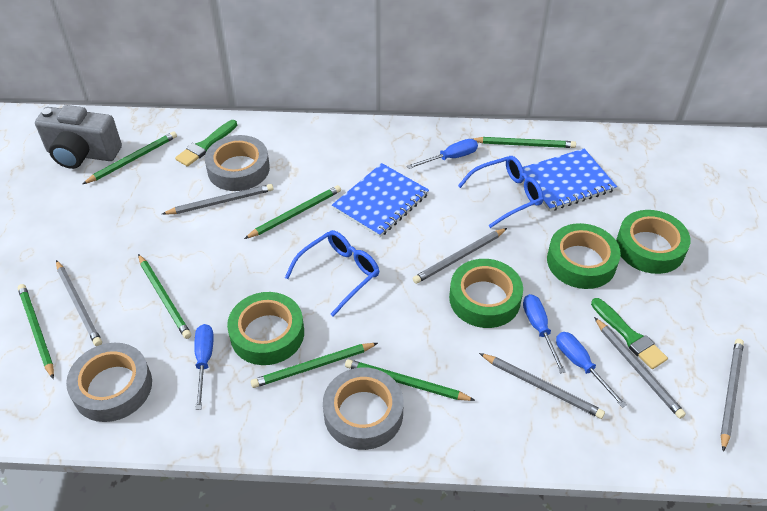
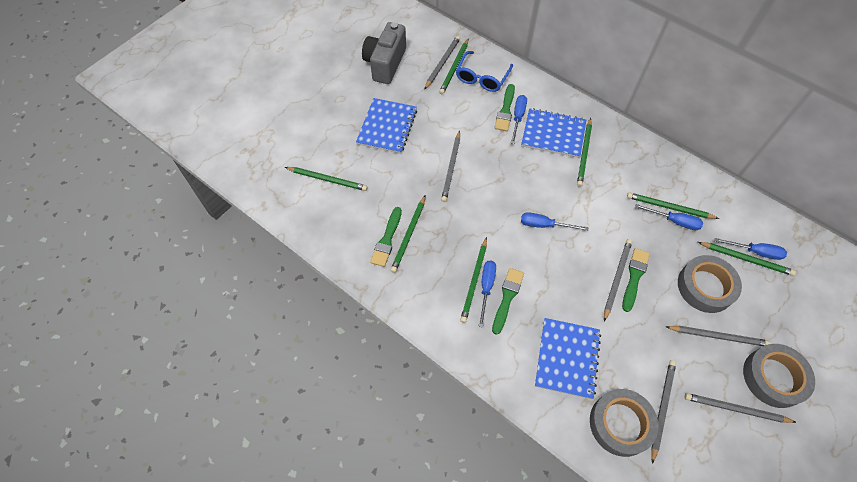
blue glasses: 2 -> 1
blue notebook: 2 -> 3
blue screwdriver: 4 -> 5
green brush: 2 -> 4
green tape: 4 -> 0

